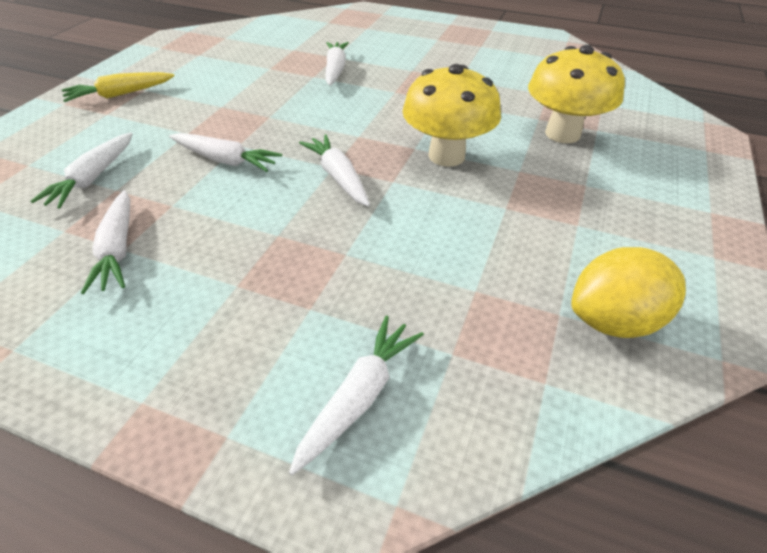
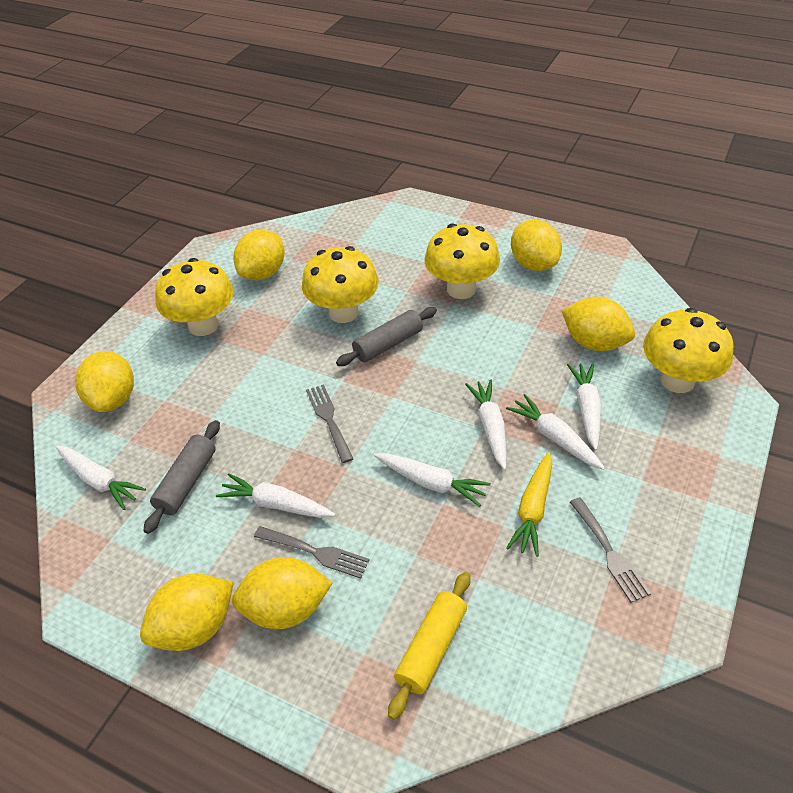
grey fork: 0 -> 3
grey rolling pin: 0 -> 2
yellow lemon: 1 -> 6
yellow mushroom: 2 -> 4
yellow rolling pin: 0 -> 1

